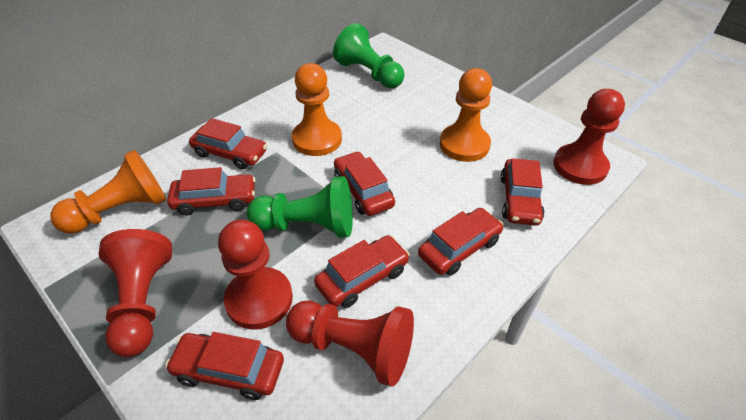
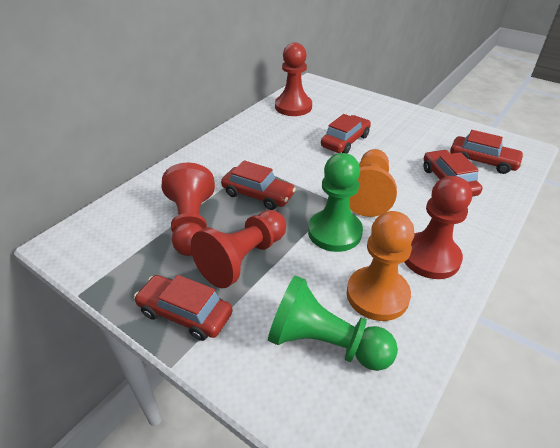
orange pawn: 3 -> 2
red car: 7 -> 5

